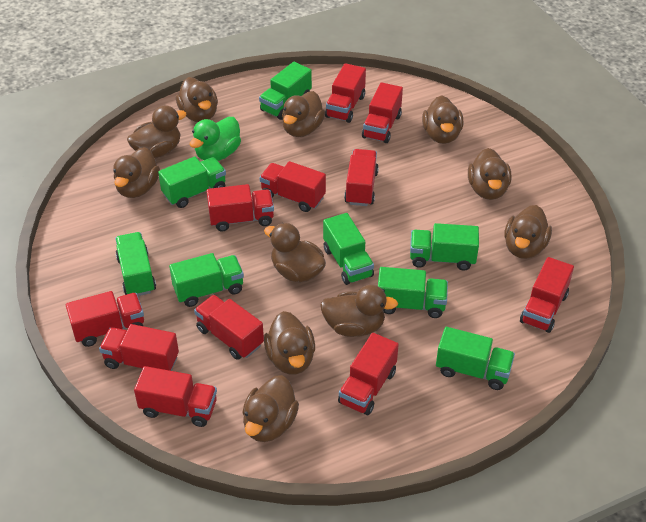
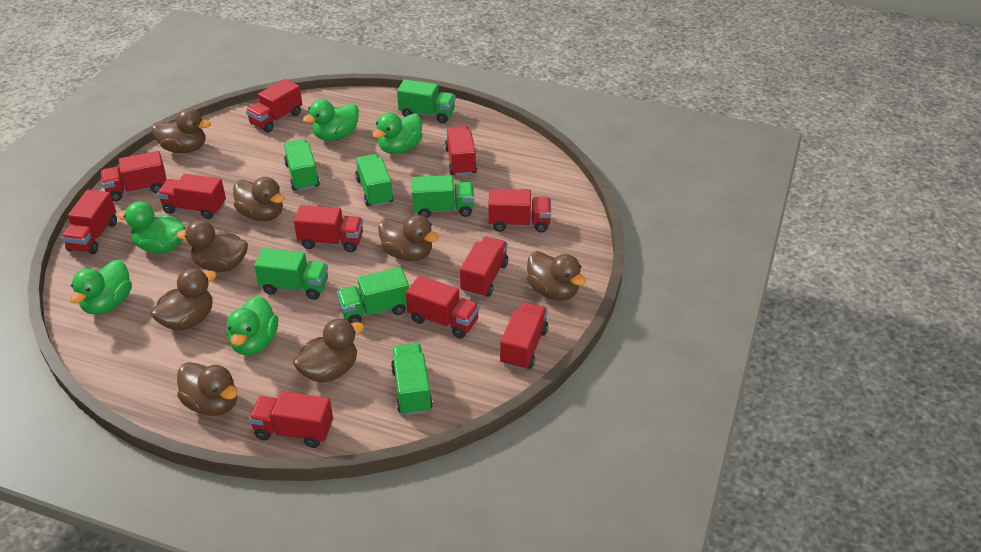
brown duck: 11 -> 8
green duck: 1 -> 5
green truck: 8 -> 7

